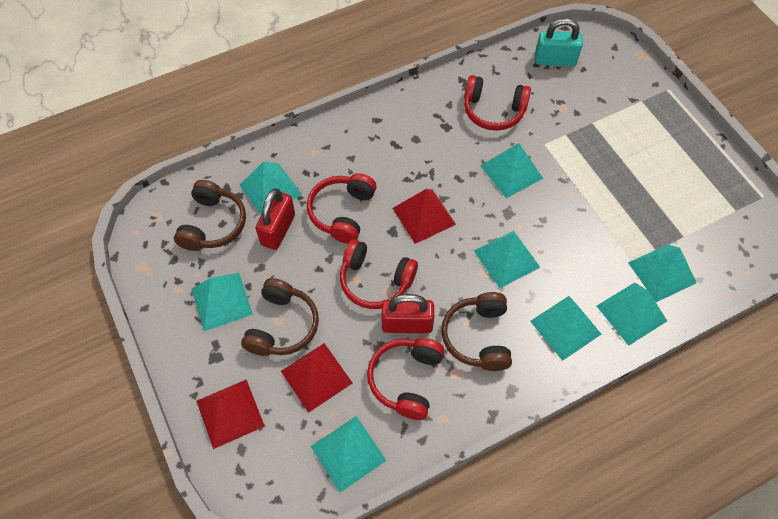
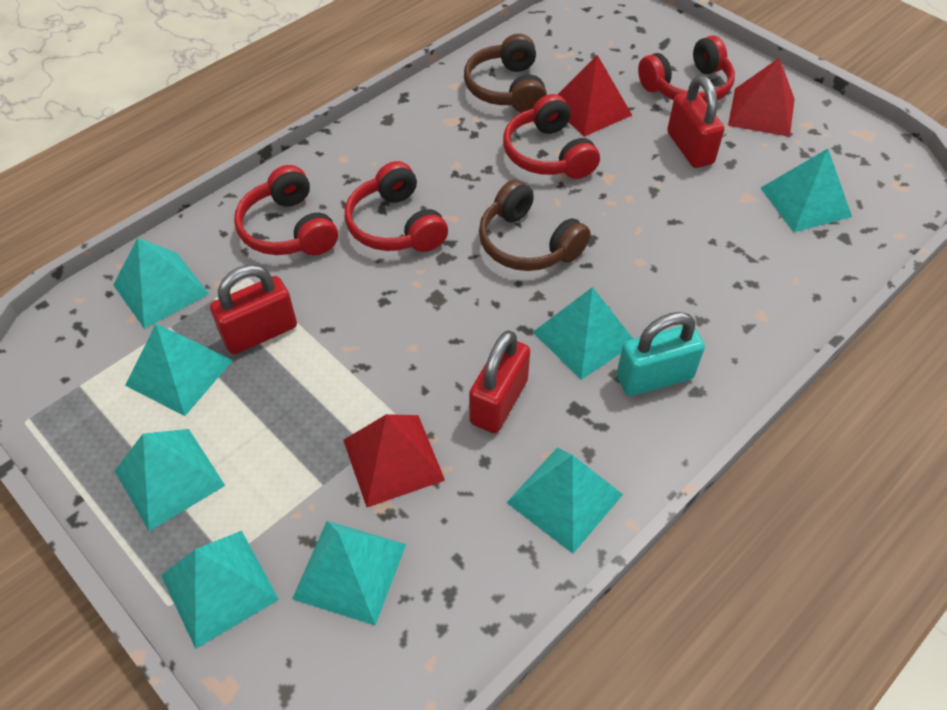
brown headphones: 3 -> 2
red padlock: 2 -> 3

